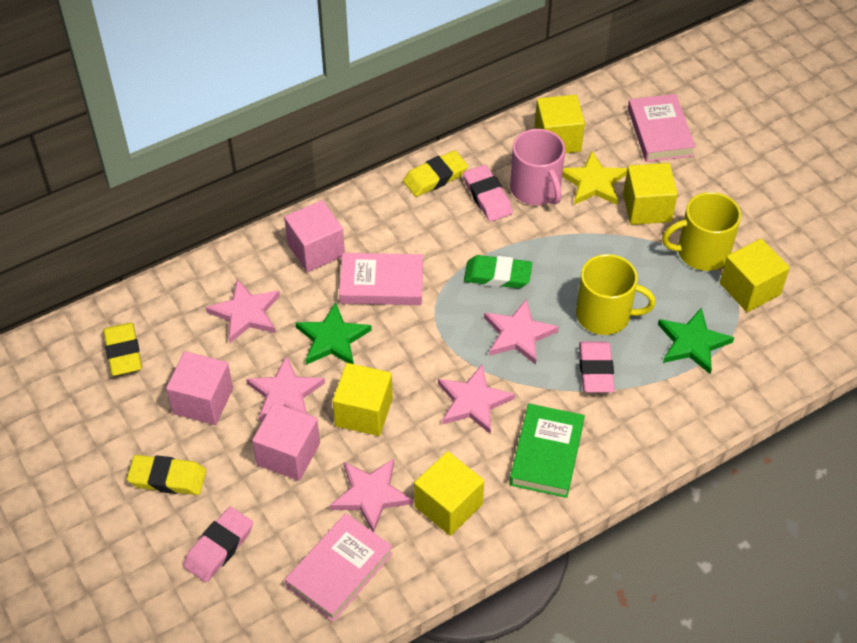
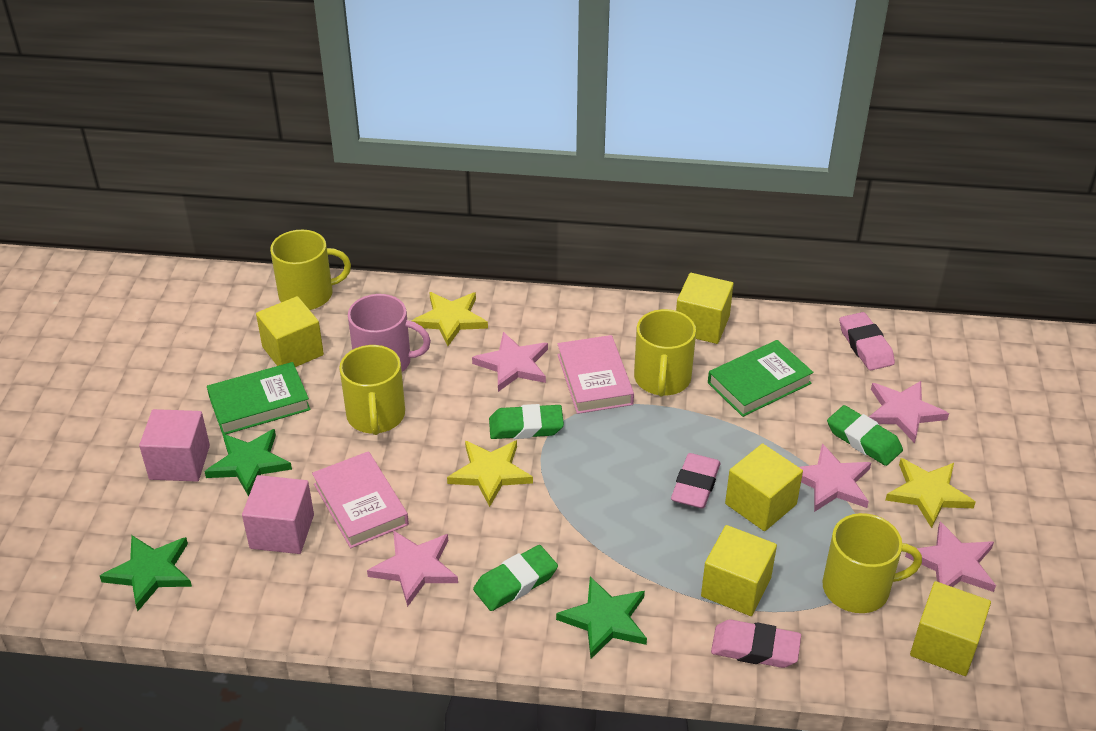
green book: 1 -> 2
green eraser: 1 -> 3
green star: 2 -> 3
pink book: 3 -> 2
pink cube: 3 -> 2
yellow eraser: 3 -> 0
yellow mug: 2 -> 4
yellow star: 1 -> 3

